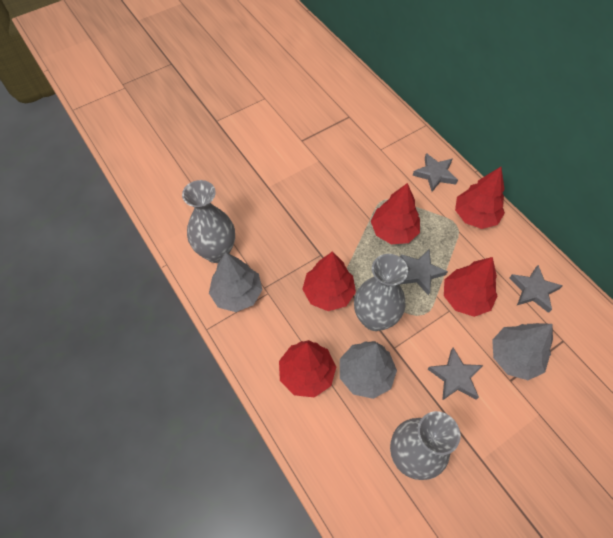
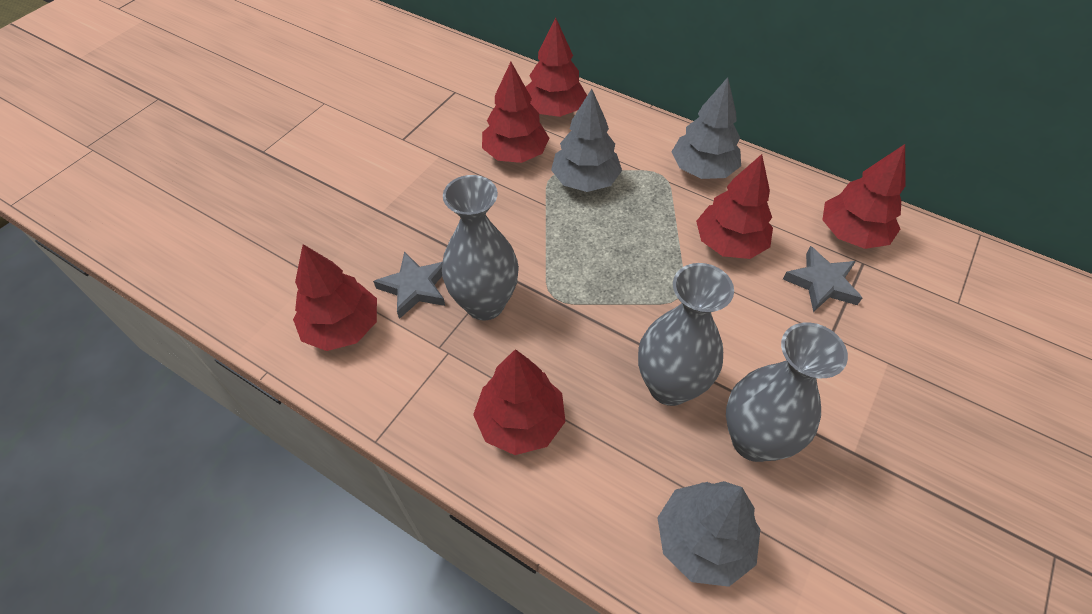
grey star: 4 -> 2
red tree: 5 -> 6

